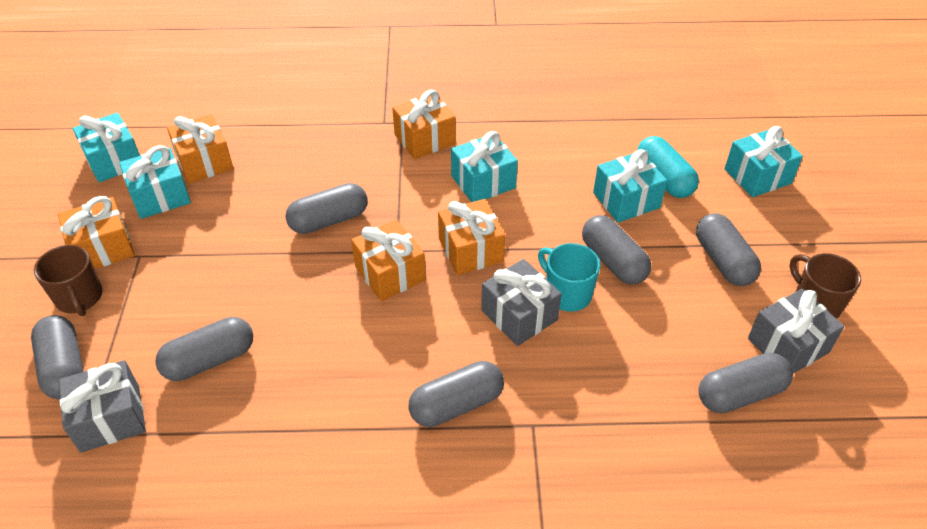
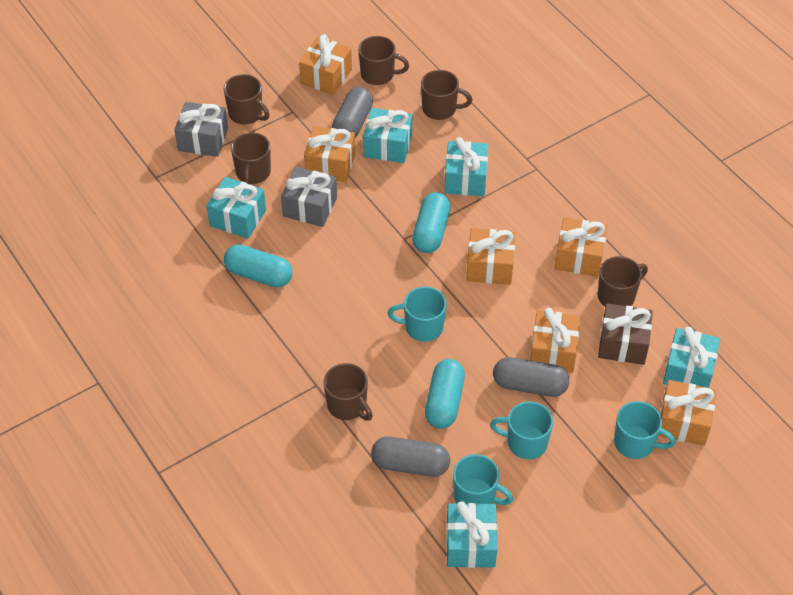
brown gift: 0 -> 1
brown mug: 2 -> 6
grey capsule: 7 -> 3
grey gift: 3 -> 2
orange gift: 5 -> 6
turquoise capsule: 1 -> 3
turquoise mug: 1 -> 4

